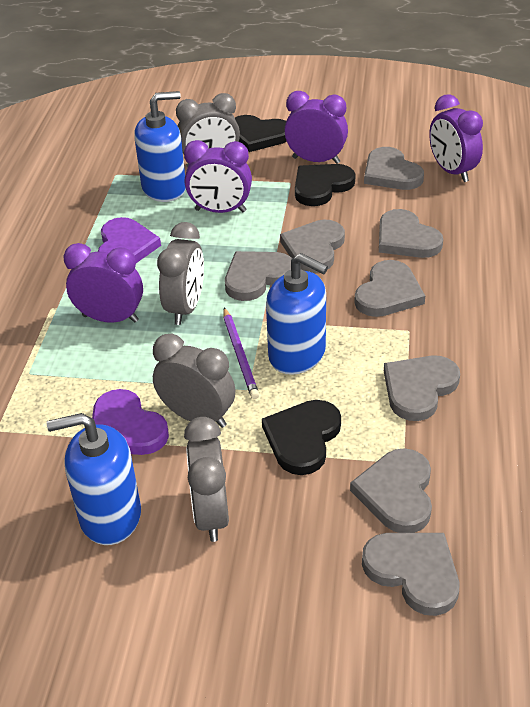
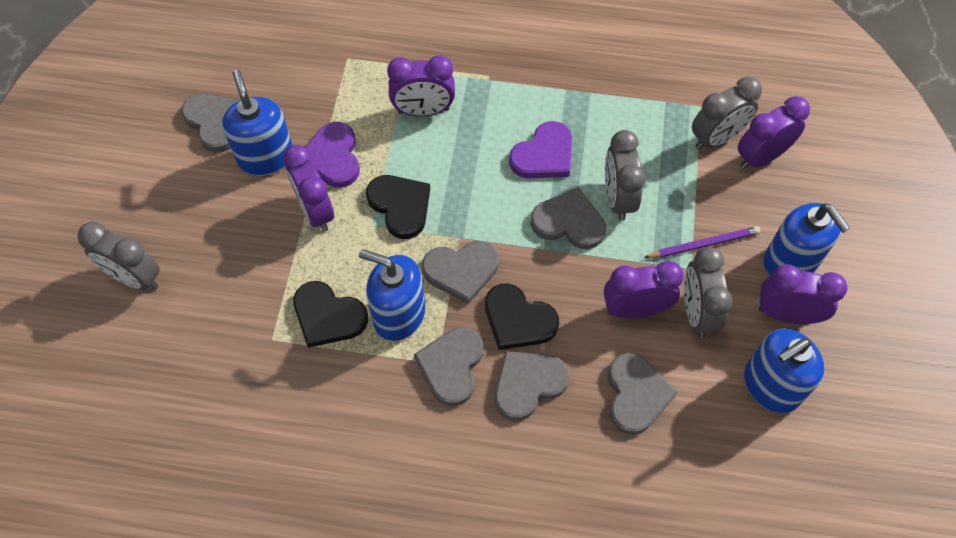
blue soap dispenser: 3 -> 4
grey heart: 8 -> 6
purple clock: 4 -> 5

